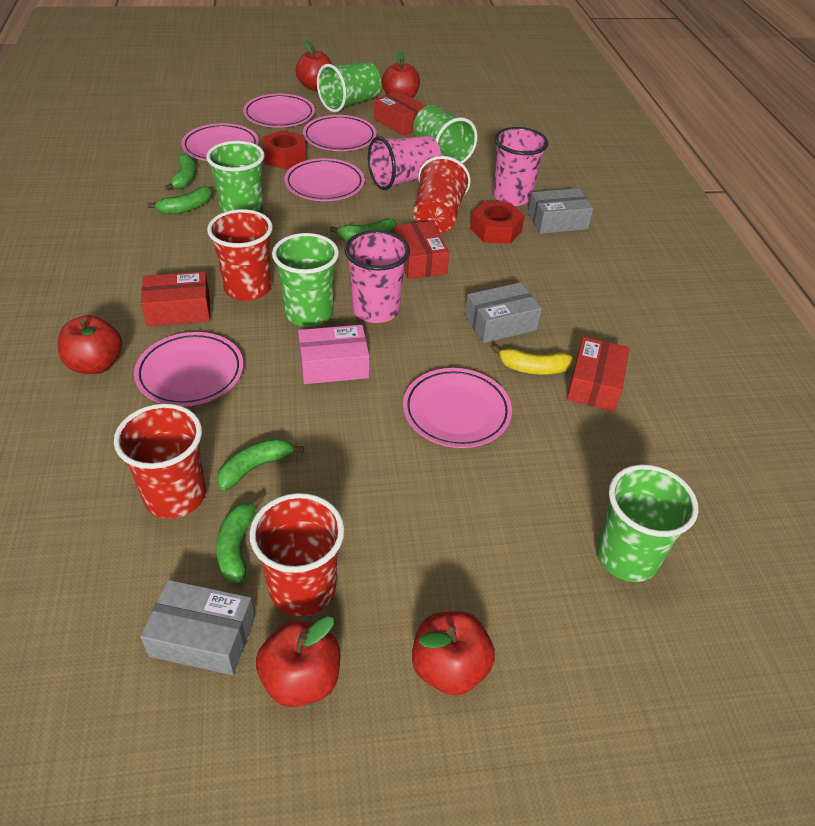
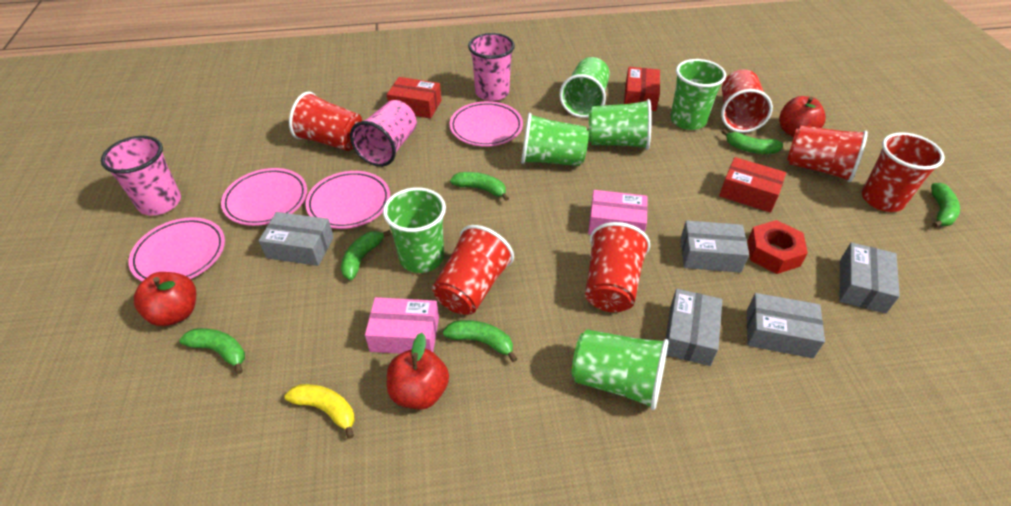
green banana: 5 -> 6
green cup: 5 -> 6
grey box: 3 -> 5
pink box: 1 -> 2
pink plate: 6 -> 4
red apple: 5 -> 3
red box: 4 -> 3
red cup: 4 -> 6
red nut: 2 -> 1

